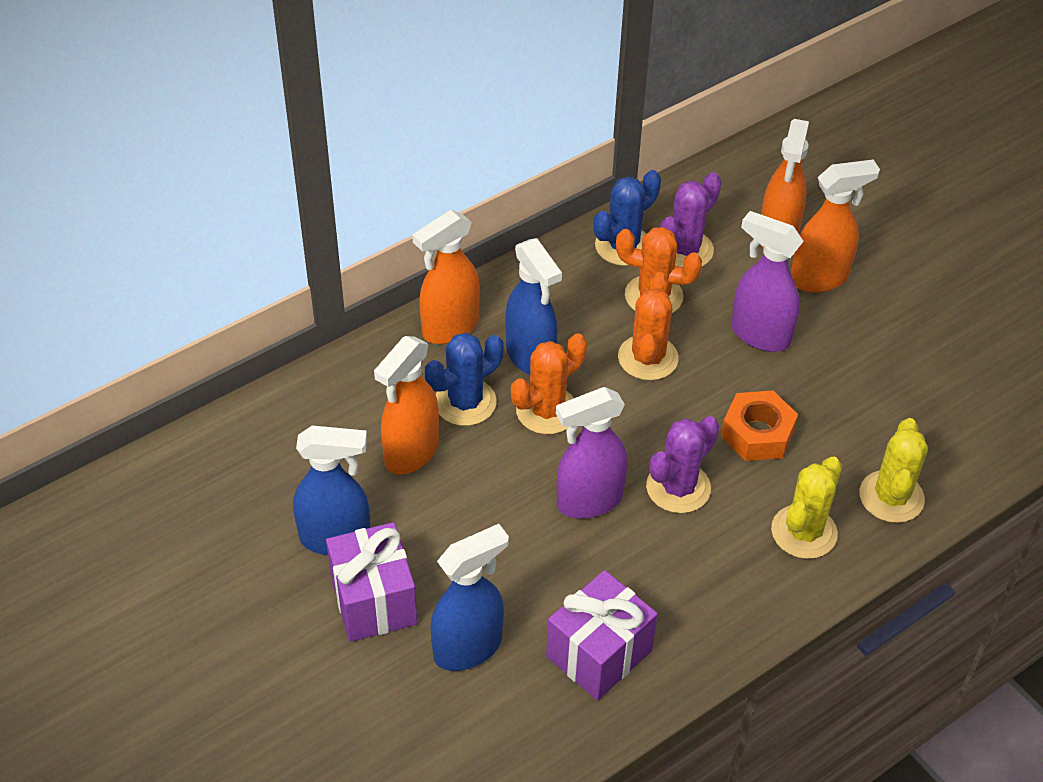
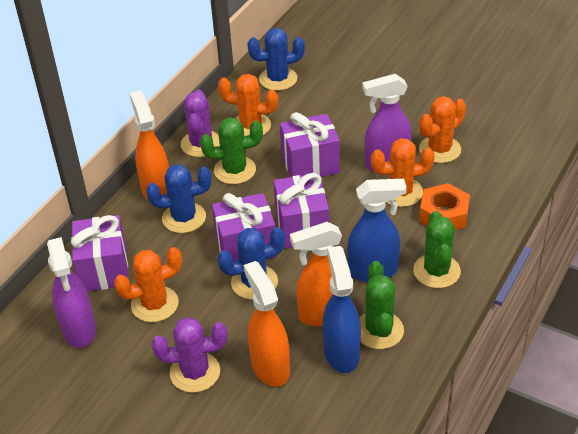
blue cactus: 2 -> 3
blue spray bottle: 3 -> 2
green cactus: 0 -> 3
orange cactus: 3 -> 4
orange spray bottle: 4 -> 3
purple gift: 2 -> 4
yellow cactus: 2 -> 0

